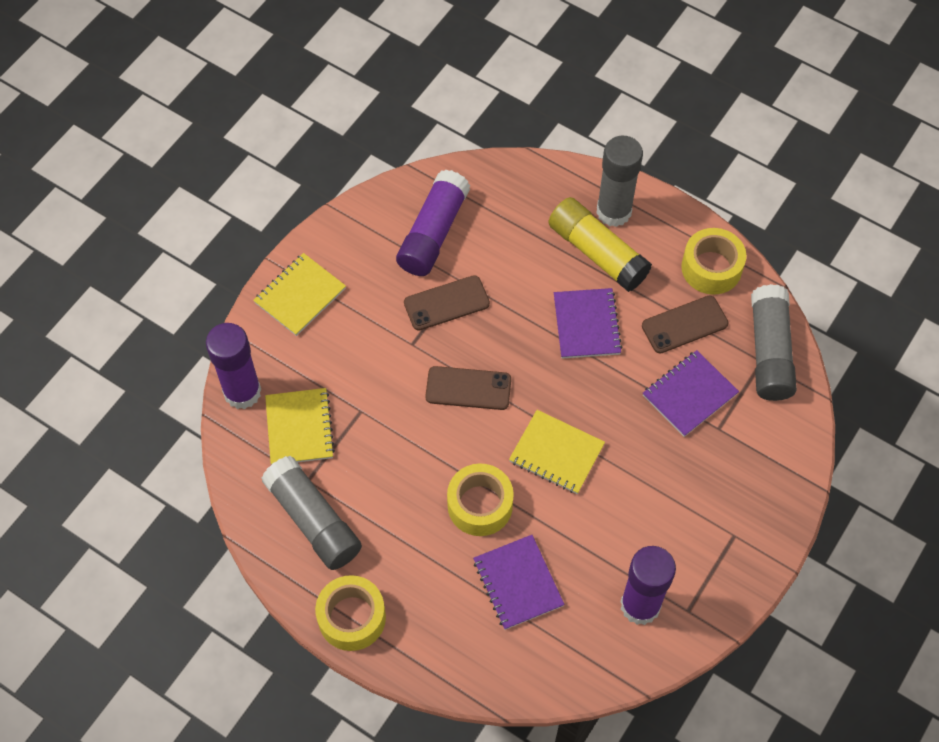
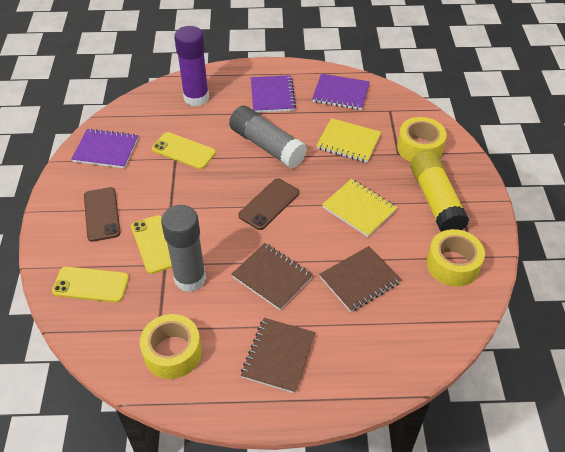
brown notebook: 0 -> 3
brown phone: 3 -> 2
grey glue stick: 3 -> 2
purple glue stick: 3 -> 1
yellow notebook: 3 -> 2
yellow phone: 0 -> 3

